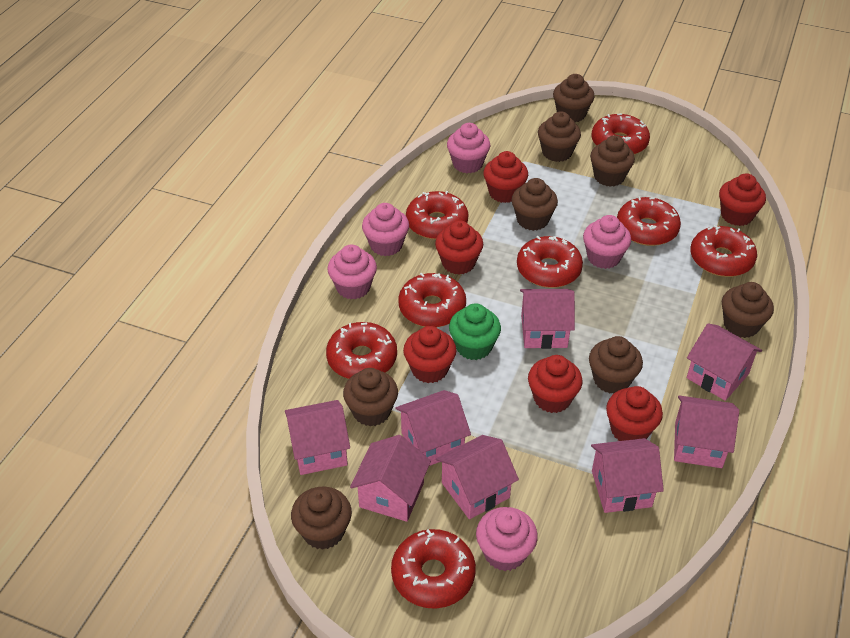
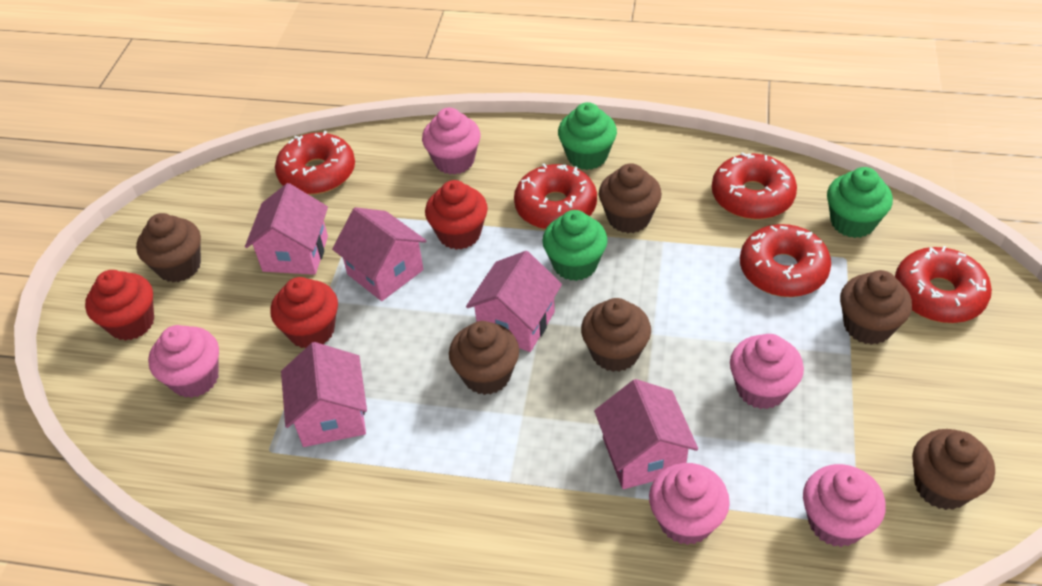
brown cupcake: 8 -> 6
green cupcake: 1 -> 3
pink house: 8 -> 5
red cupcake: 6 -> 3
red donut: 8 -> 5

